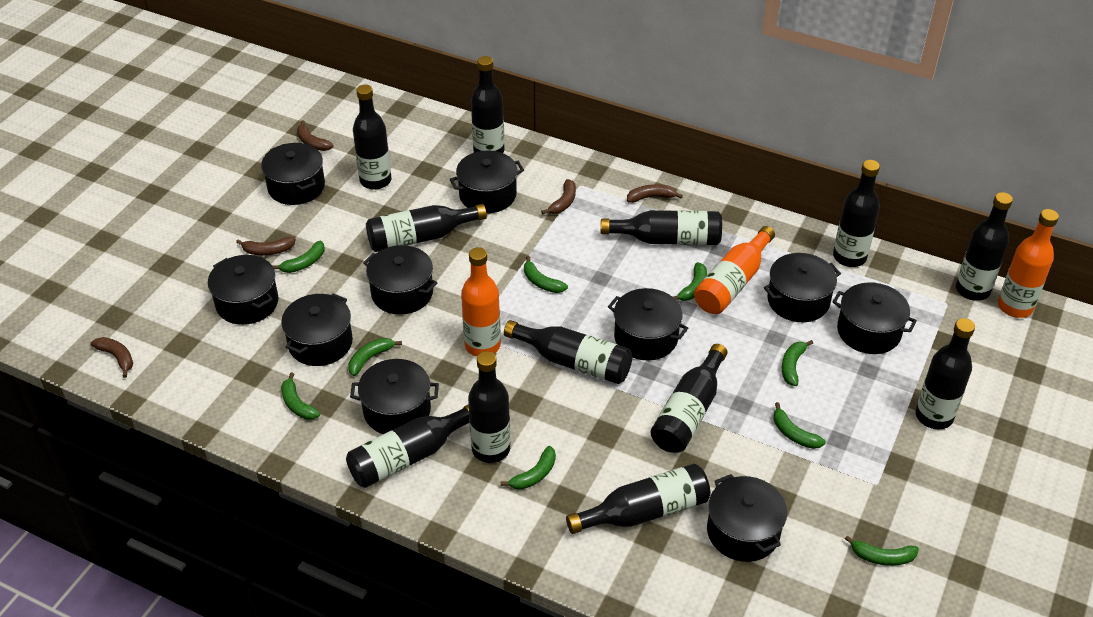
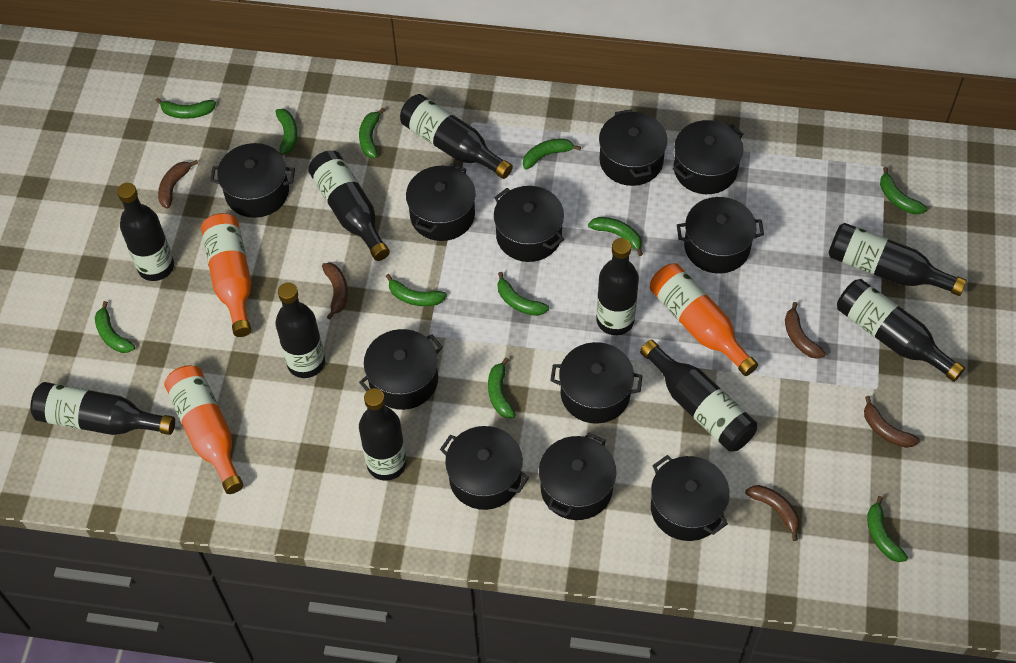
black bottle: 12 -> 10
black pot: 10 -> 11
green banana: 9 -> 11

